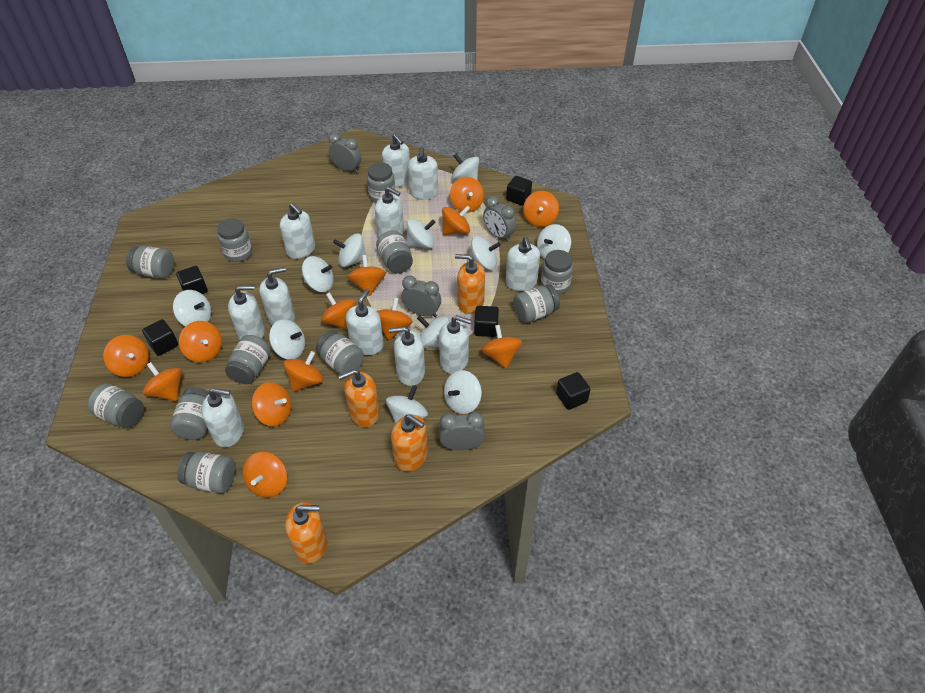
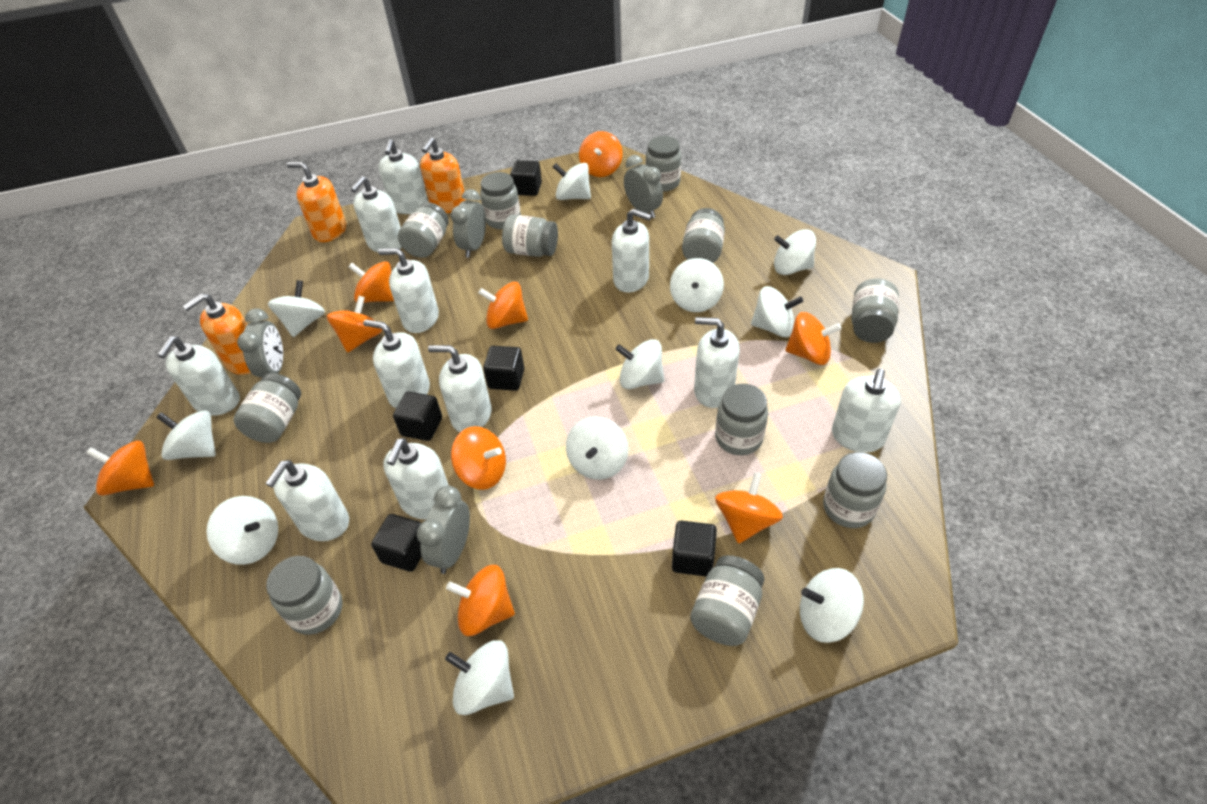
orange soap dispenser: 4 -> 3
orange spinning top: 13 -> 9

